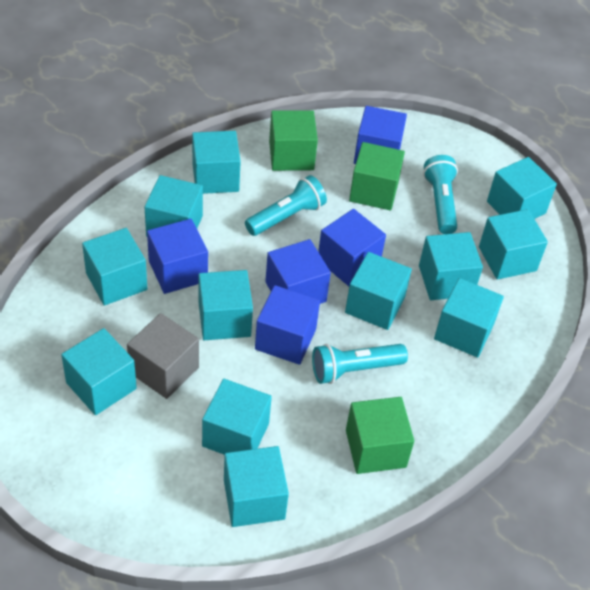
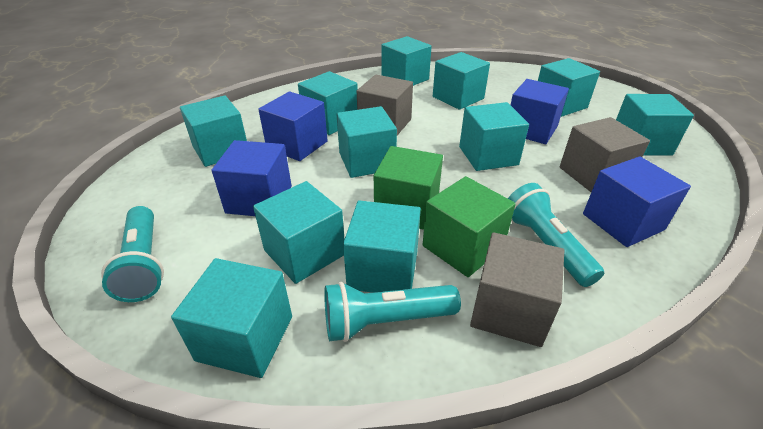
blue cube: 5 -> 4
green cube: 3 -> 2
grey cube: 1 -> 3
turquoise cube: 12 -> 11

